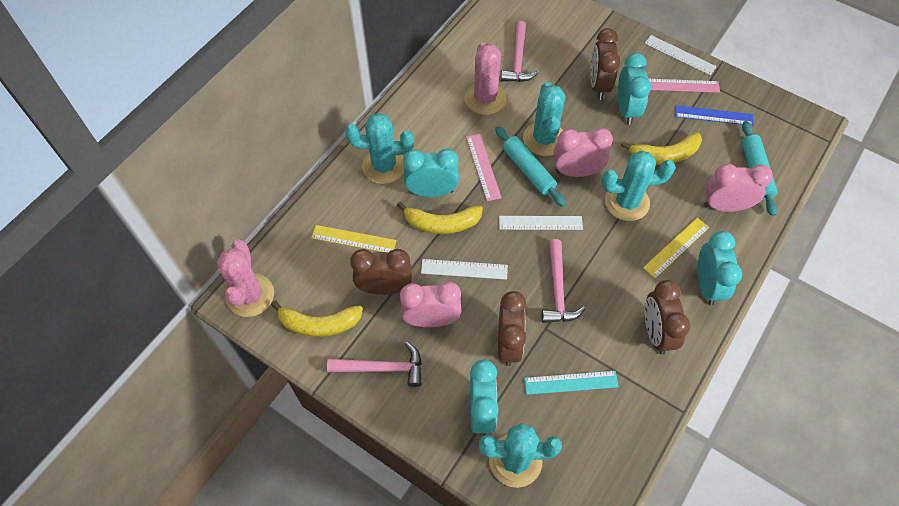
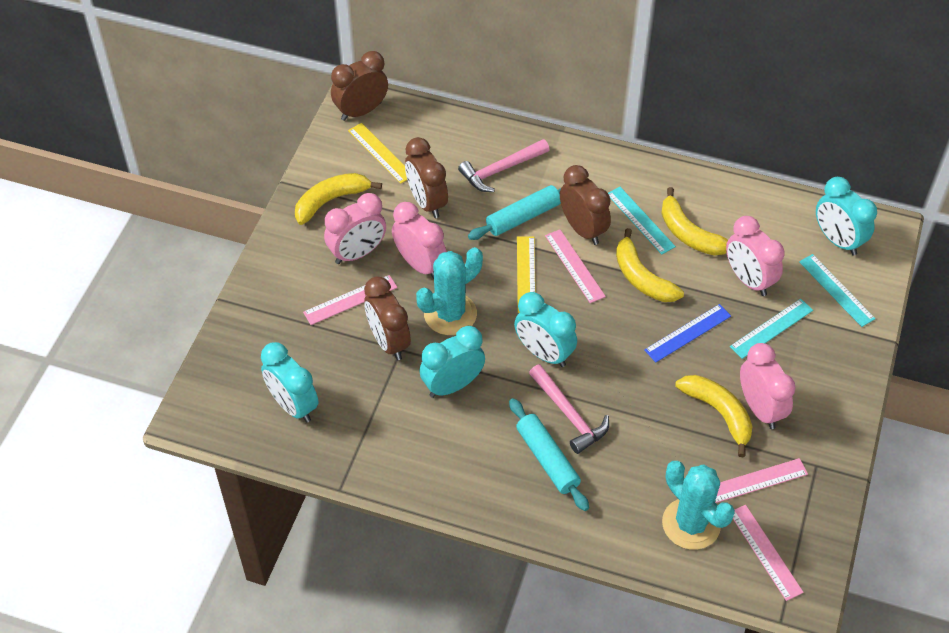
pink cactus: 2 -> 0
pink clock: 3 -> 4
pink hammer: 3 -> 2
pink ruler: 2 -> 4
turquoise cactus: 4 -> 2
turquoise ruler: 1 -> 3
white ruler: 3 -> 0
yellow banana: 3 -> 4

